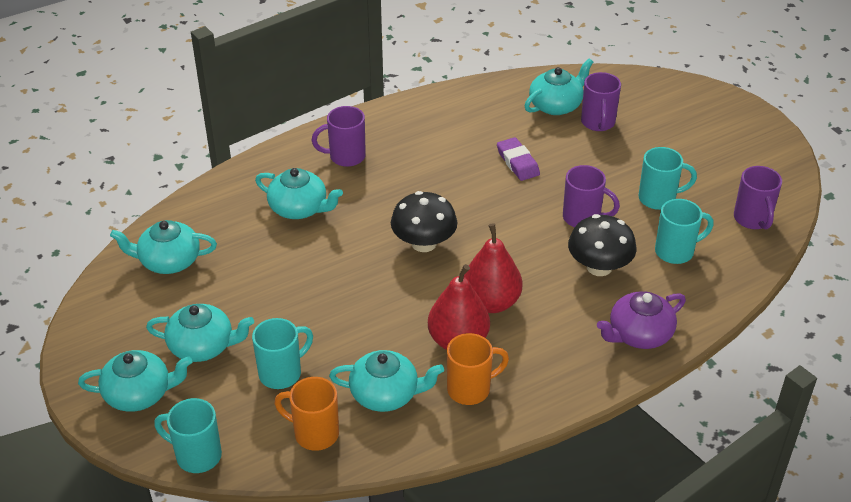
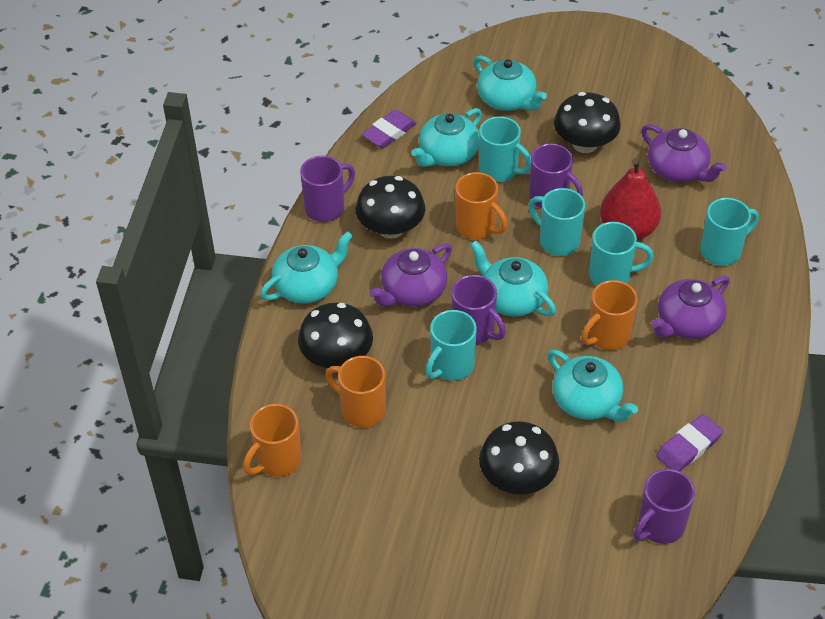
black mushroom: 2 -> 4
orange mug: 2 -> 4
purple eraser: 1 -> 2
purple teapot: 1 -> 3
red pear: 2 -> 1
turquoise mug: 4 -> 5
turquoise teapot: 6 -> 5

